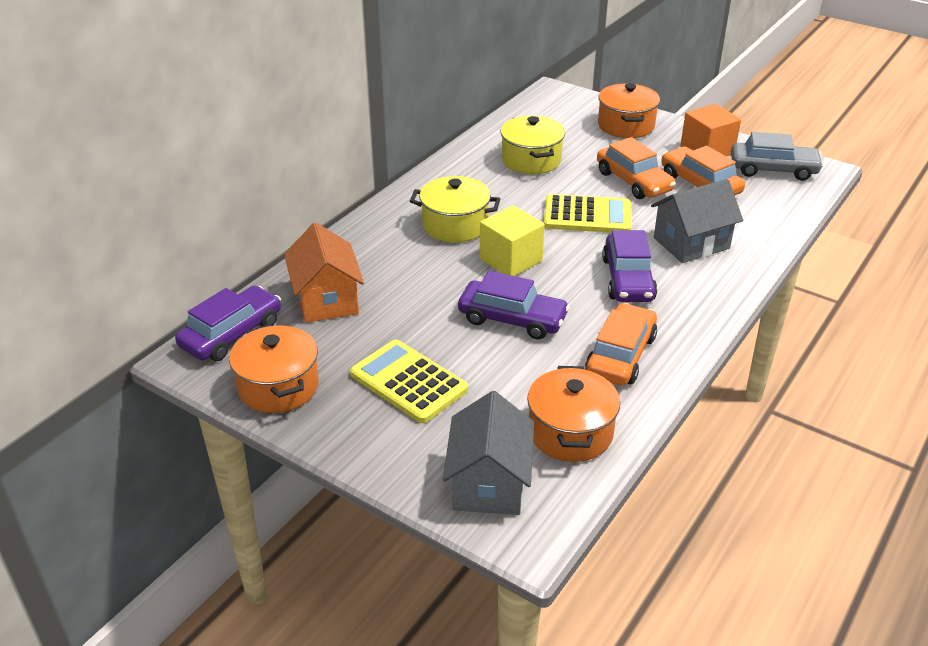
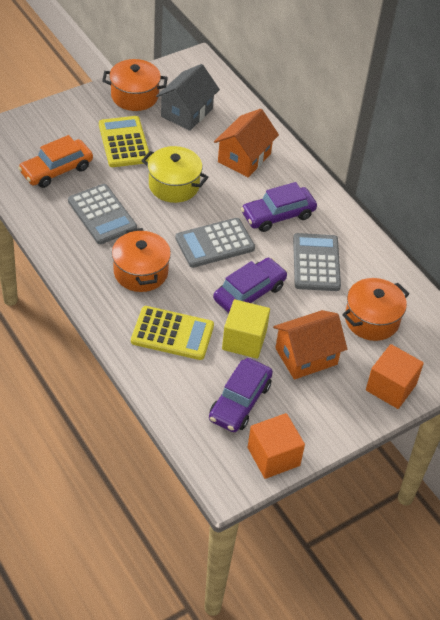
grey calculator: 0 -> 3
grey car: 1 -> 0
grey house: 2 -> 1
orange car: 3 -> 1
orange cube: 1 -> 2
orange house: 1 -> 2
yellow pot: 2 -> 1

